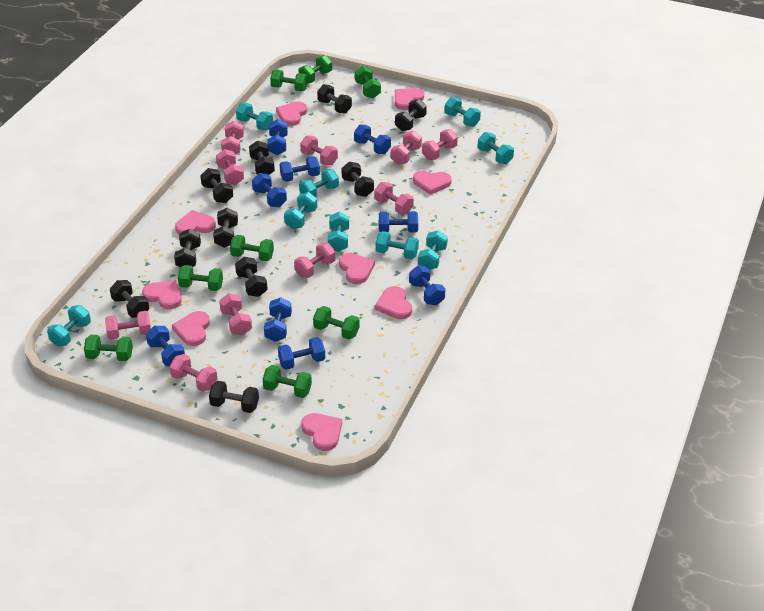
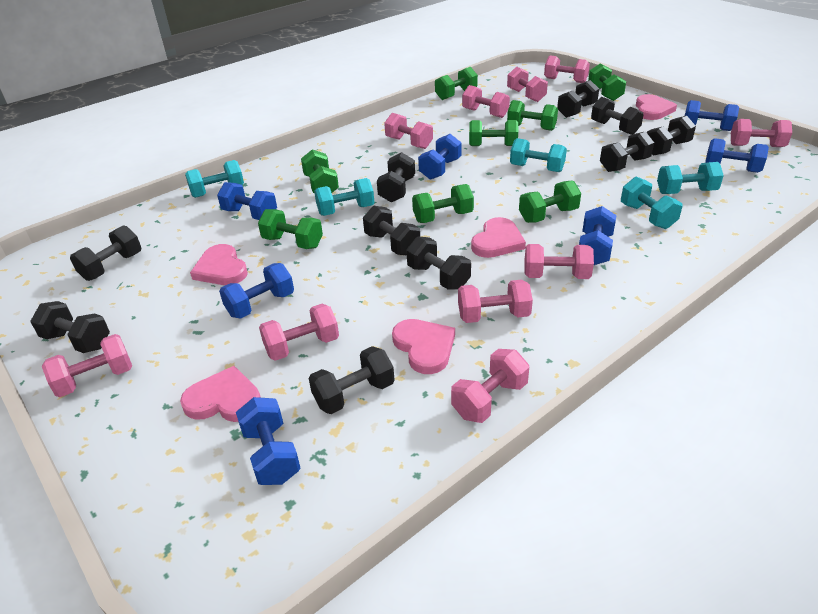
blue dumbbell: 9 -> 7
pink heart: 9 -> 5
turquoise dumbbell: 9 -> 5

